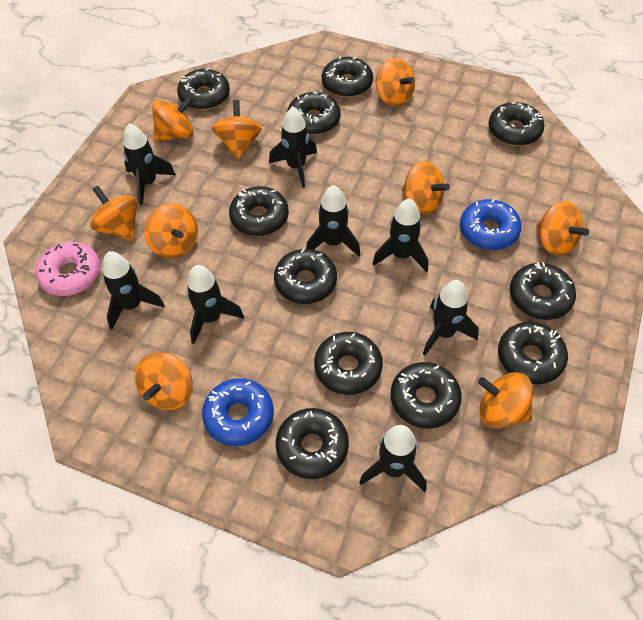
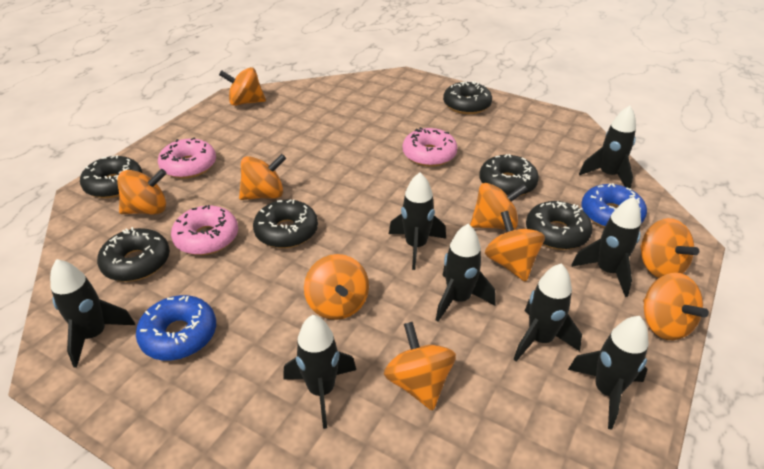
black donut: 11 -> 6
pink donut: 1 -> 3

